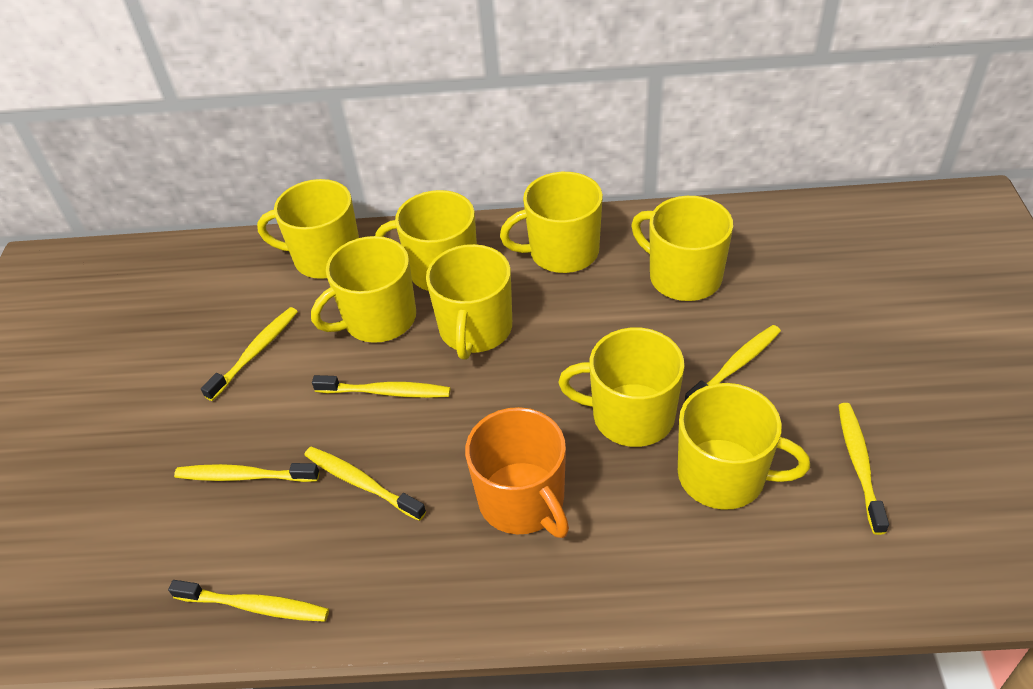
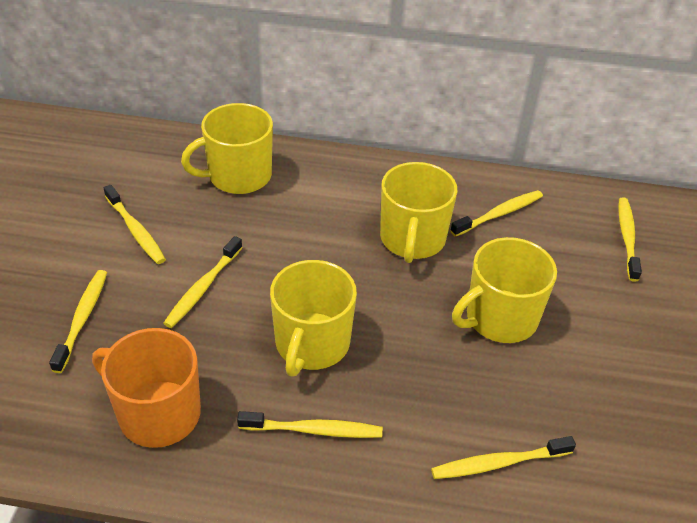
yellow mug: 8 -> 4

